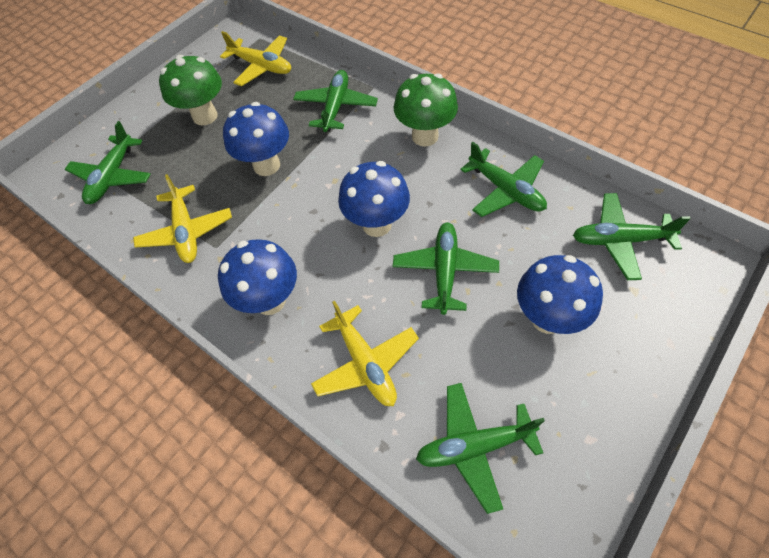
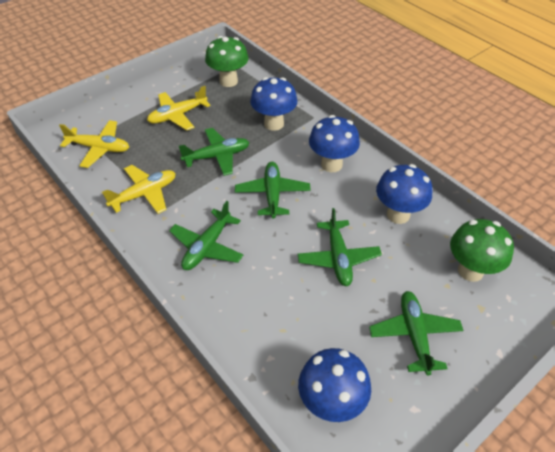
green plane: 6 -> 5

